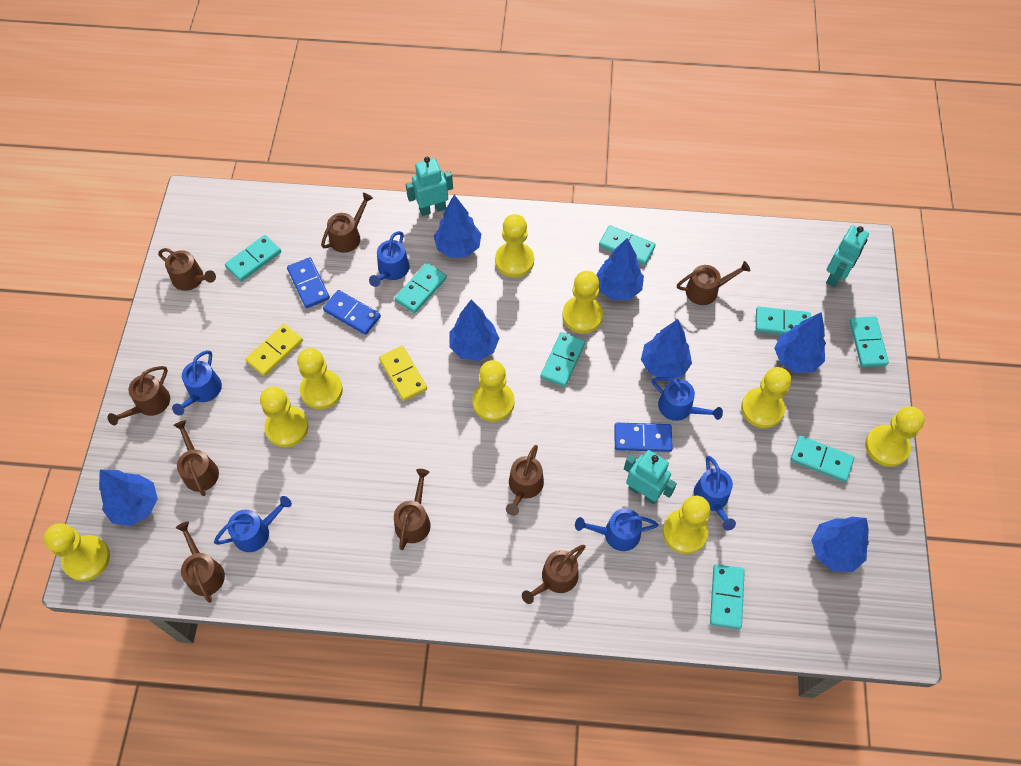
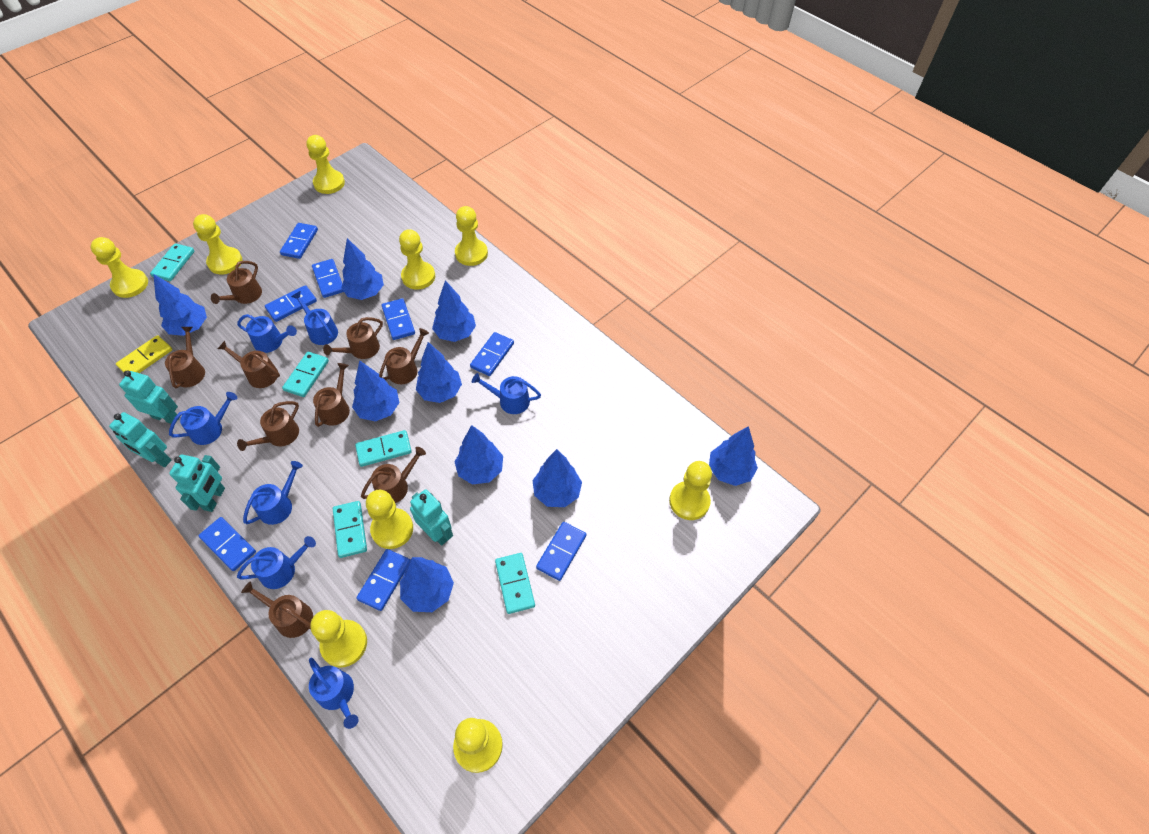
blue domino: 3 -> 8
blue tree: 7 -> 9
blue watering can: 6 -> 7
turquoise domino: 8 -> 5
turquoise robot: 3 -> 4
yellow domino: 2 -> 1

